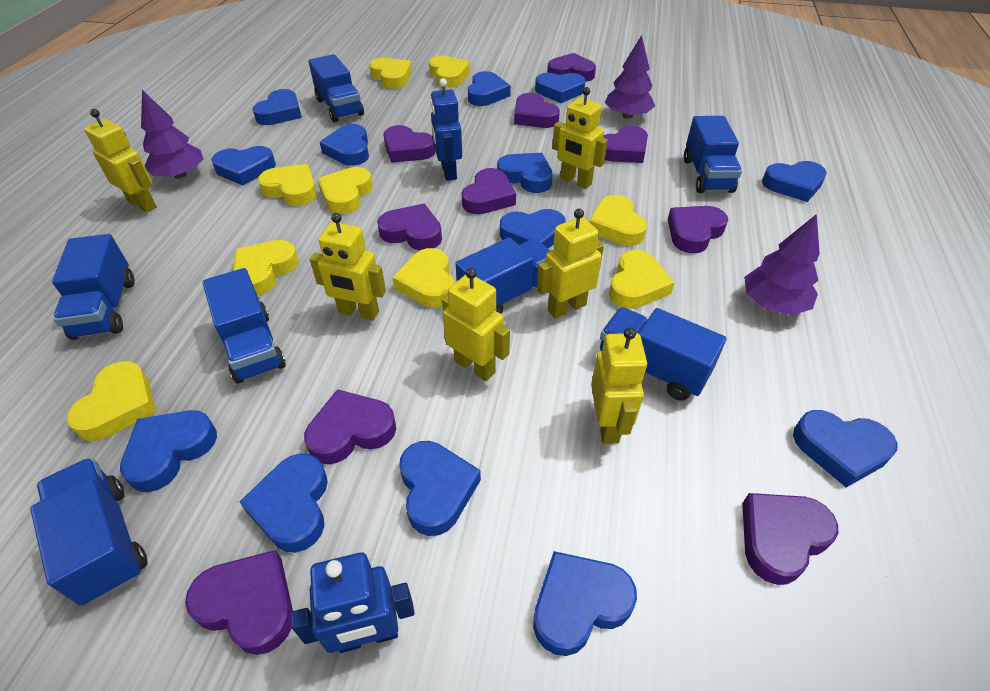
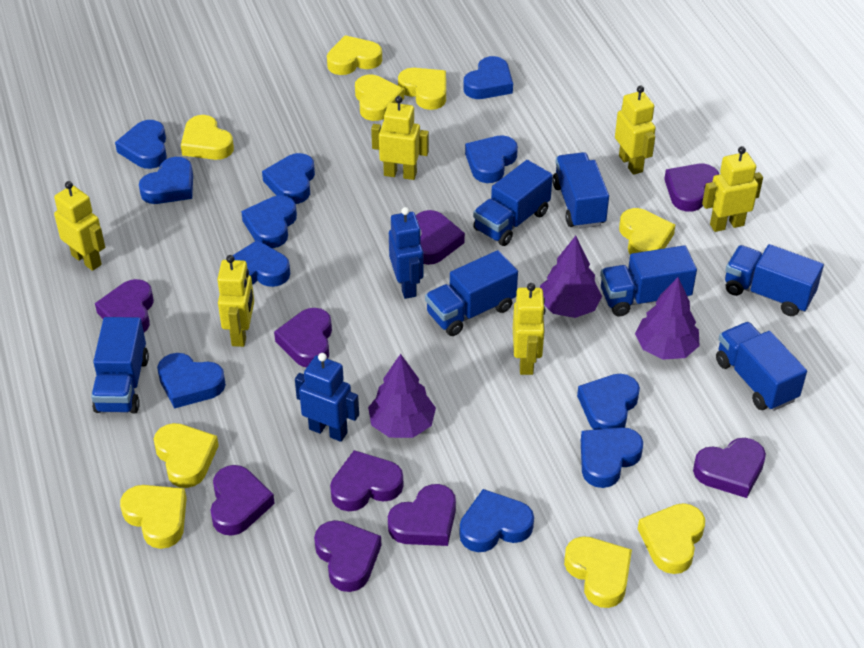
blue heart: 13 -> 11
purple heart: 10 -> 9

